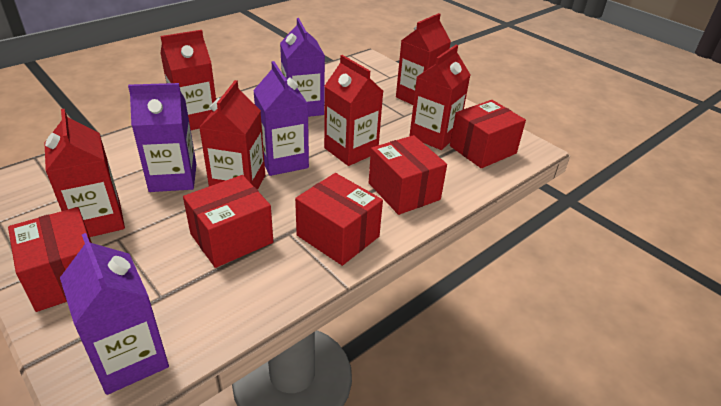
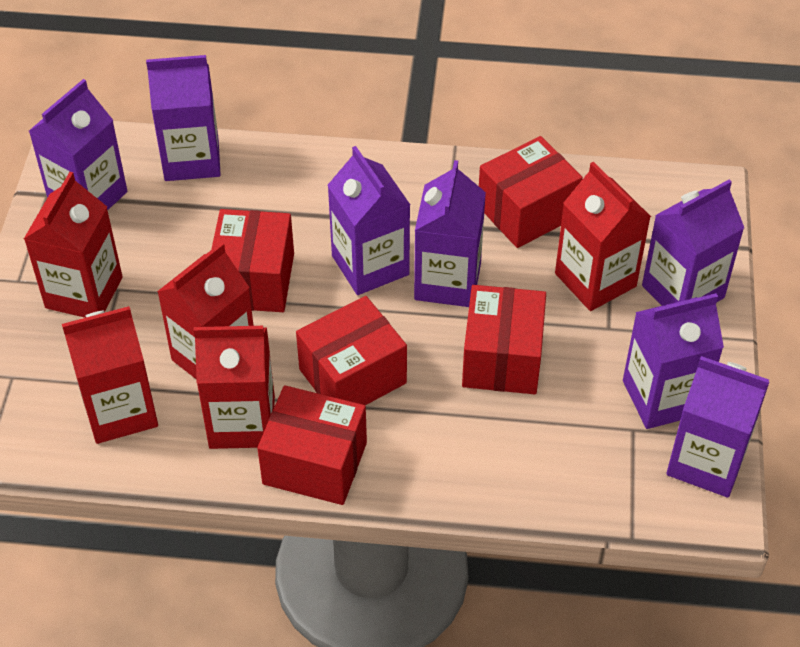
purple carton: 4 -> 7
red carton: 6 -> 5

